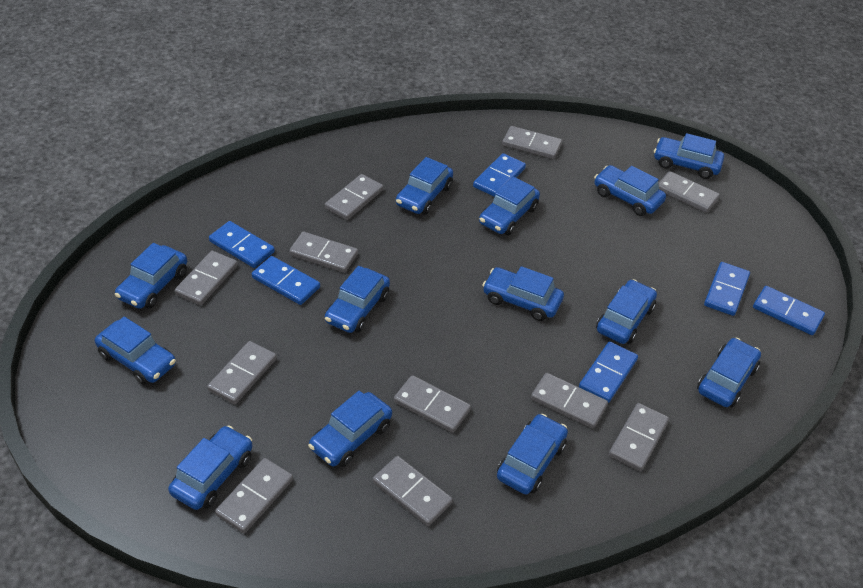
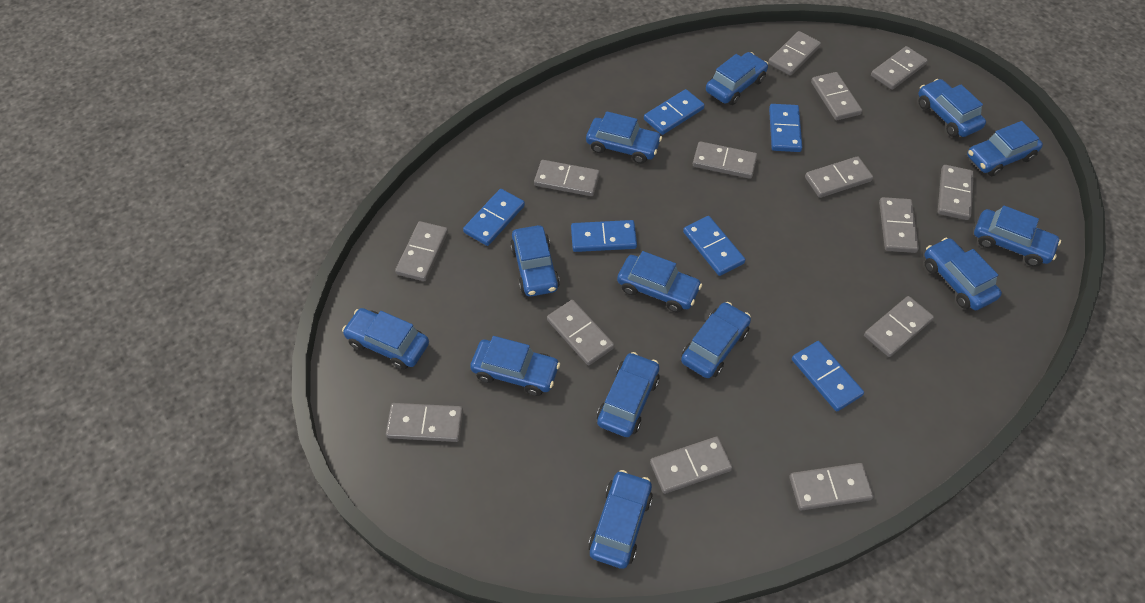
grey domino: 11 -> 14

